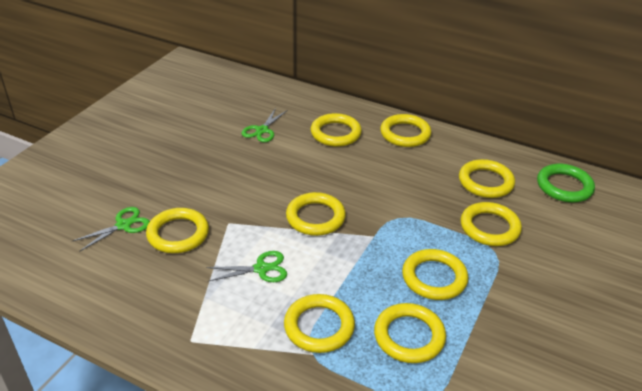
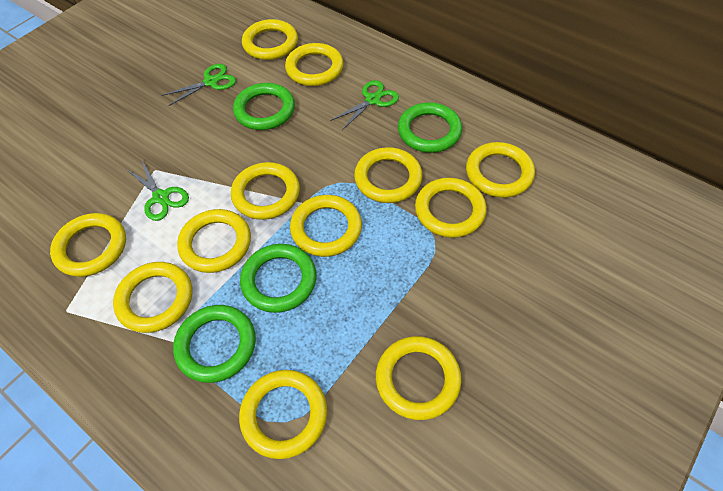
green ring: 1 -> 4
yellow ring: 9 -> 12

